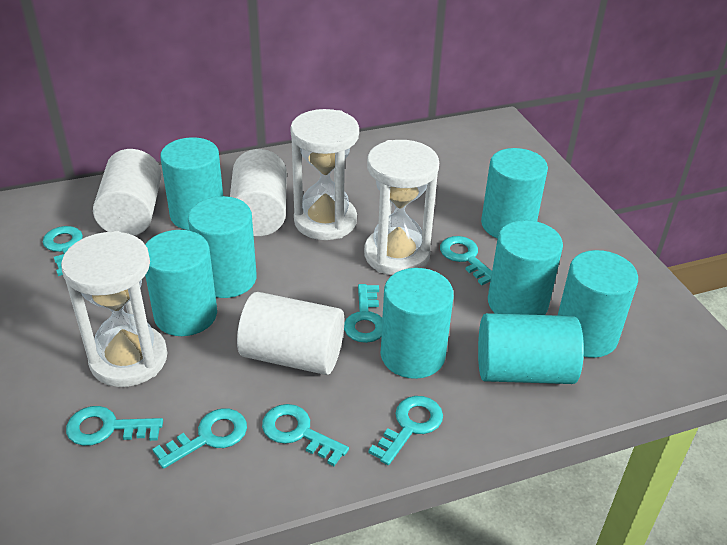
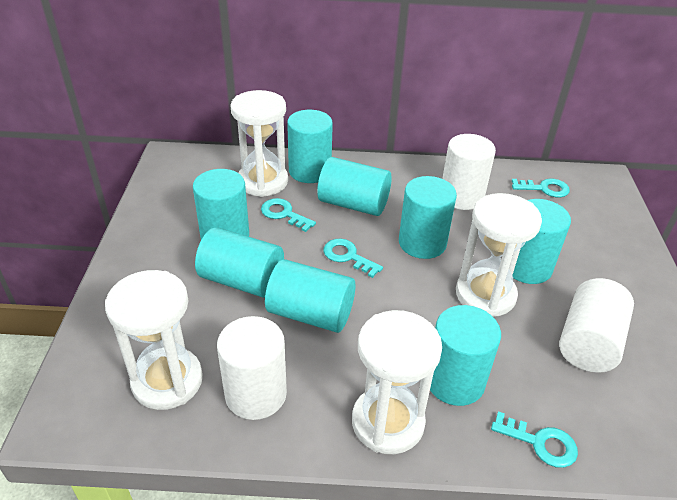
turquoise key: 7 -> 4
white hourglass: 3 -> 4

